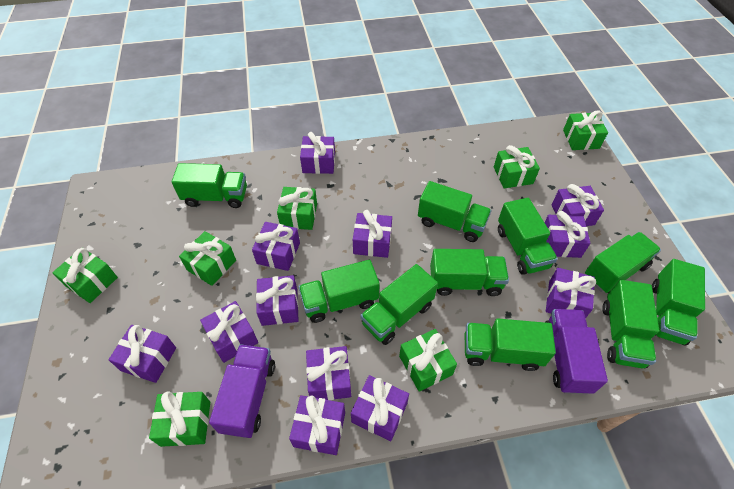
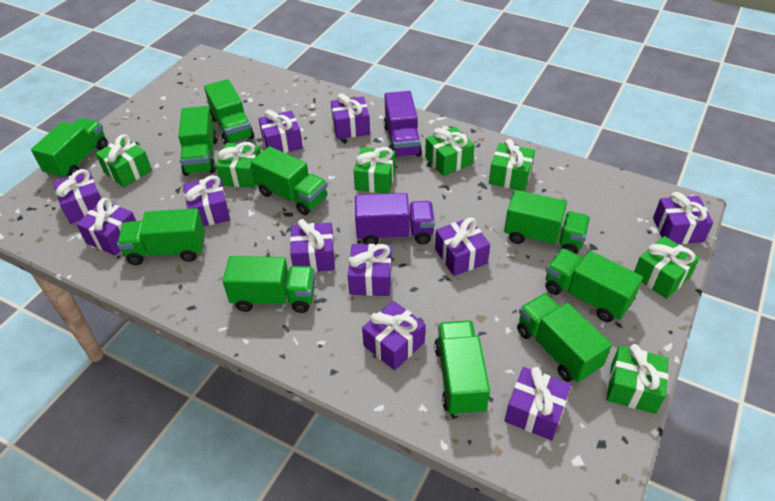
purple gift: 12 -> 11

